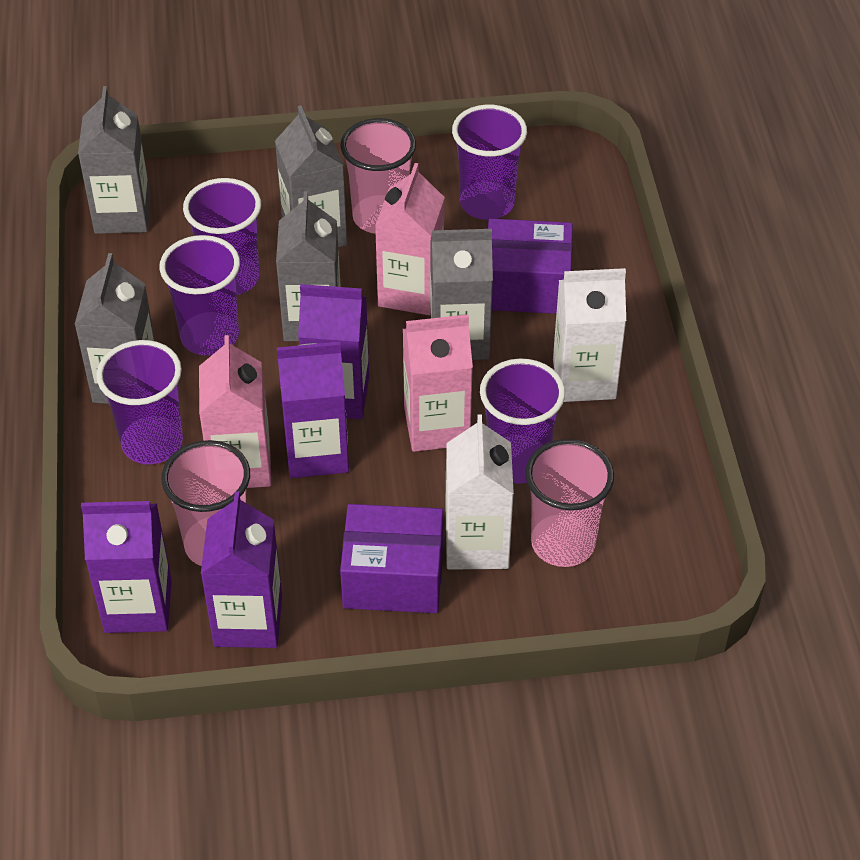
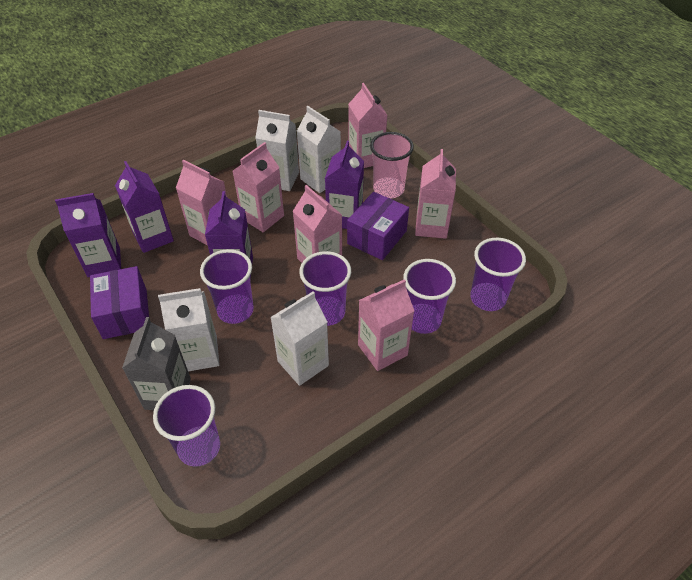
grey carton: 5 -> 1
pink carton: 3 -> 6
pink cup: 3 -> 1
white carton: 2 -> 4

